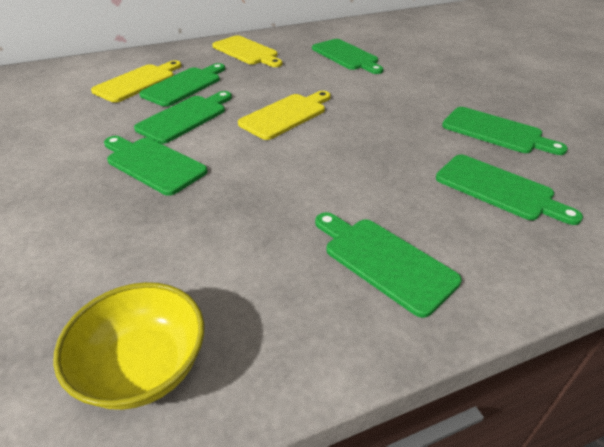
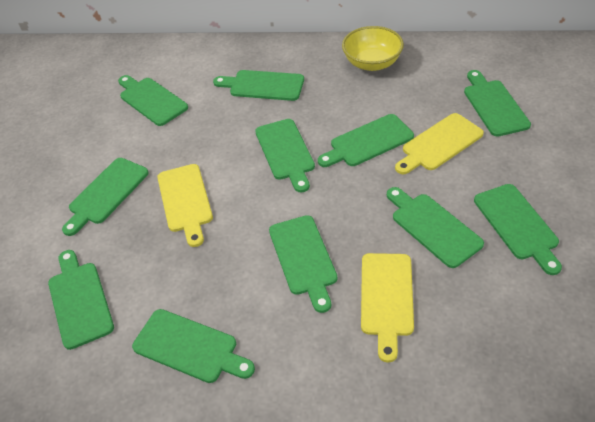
green cutting board: 7 -> 11

